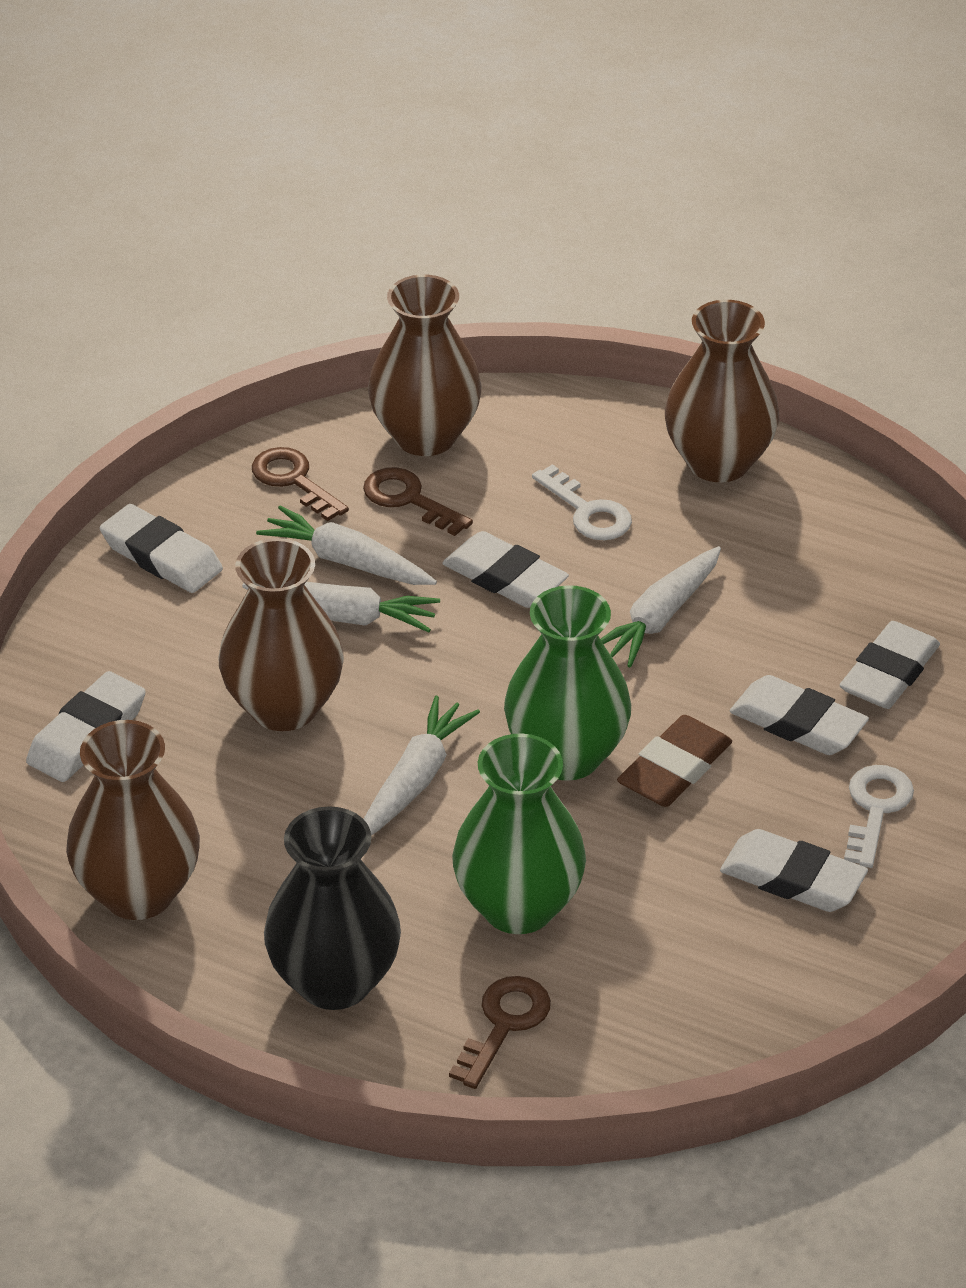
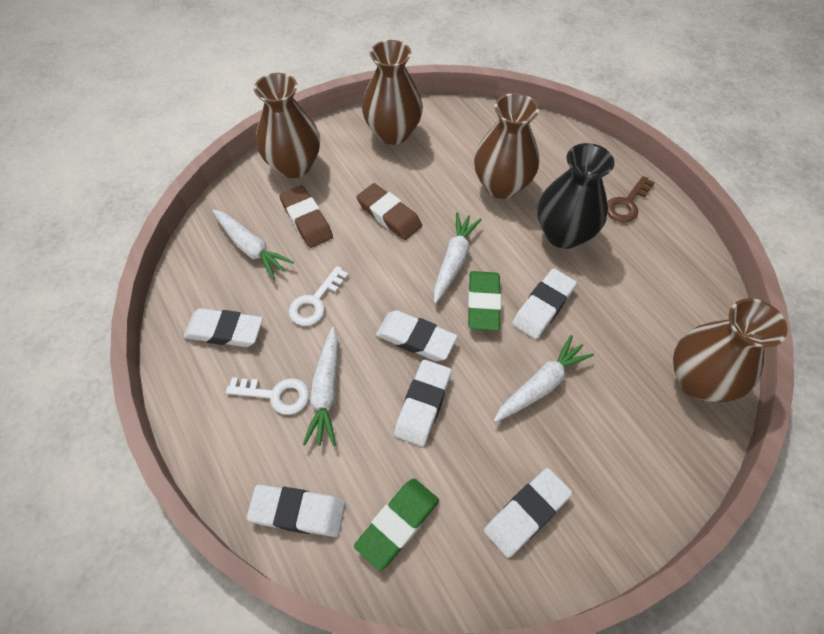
brown eraser: 1 -> 2
brown key: 3 -> 1
green eraser: 0 -> 2
green vase: 2 -> 0

